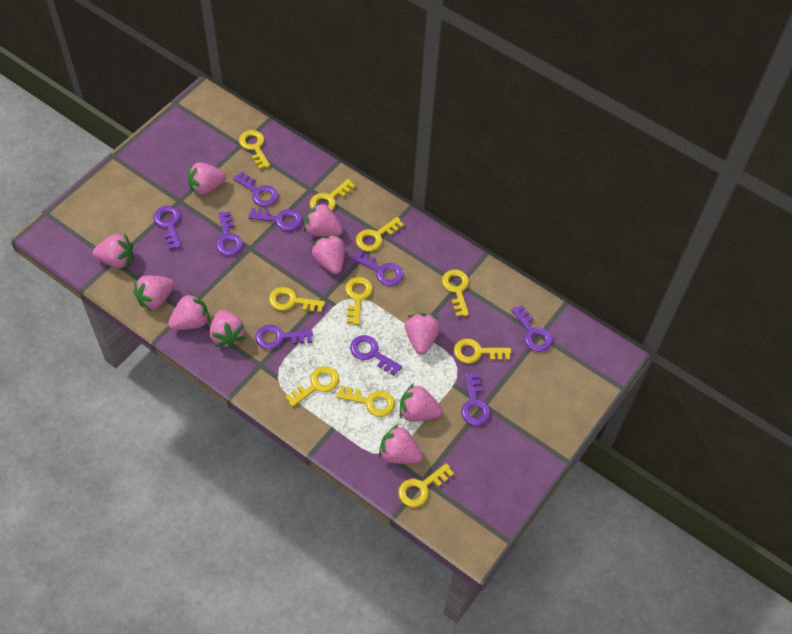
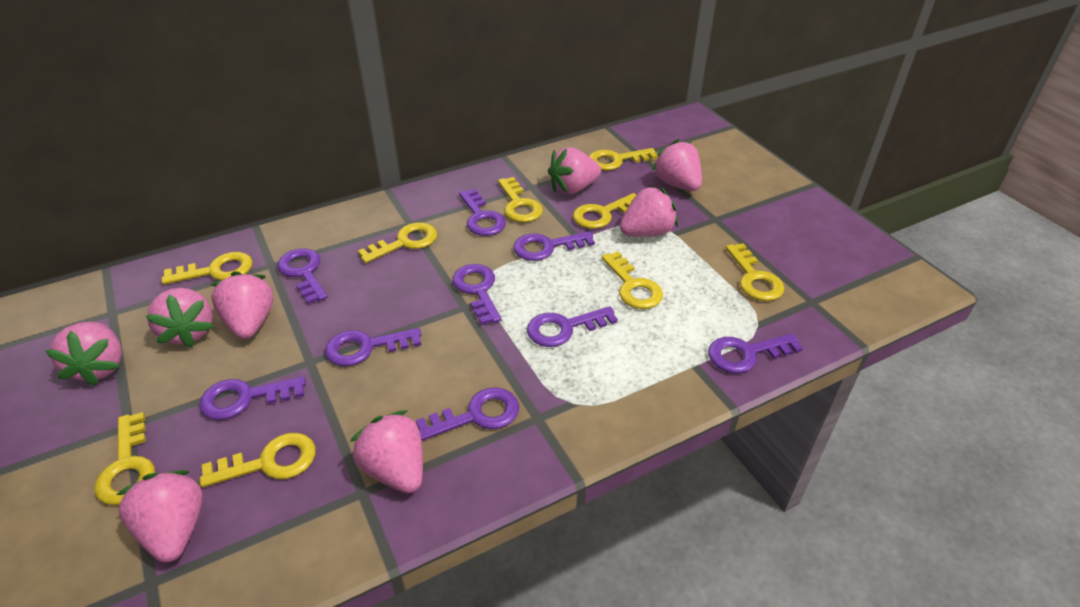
pink strawberry: 10 -> 8
yellow key: 10 -> 9

